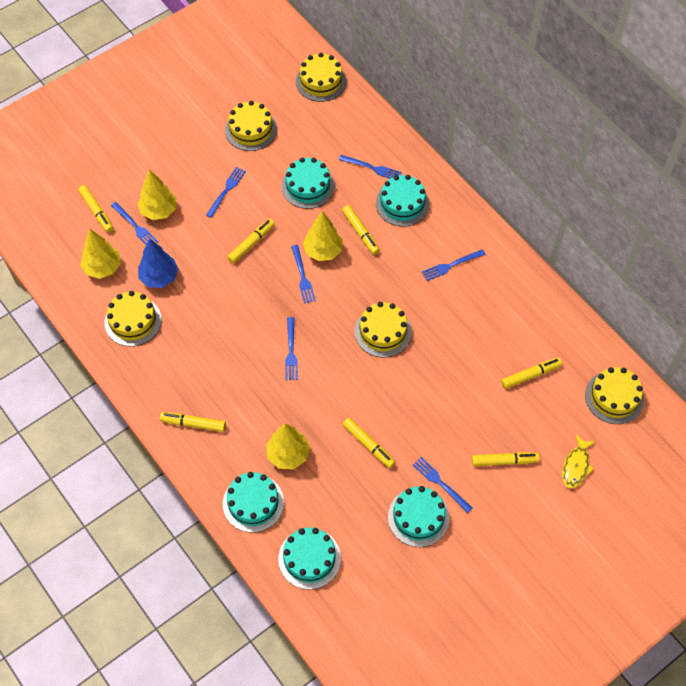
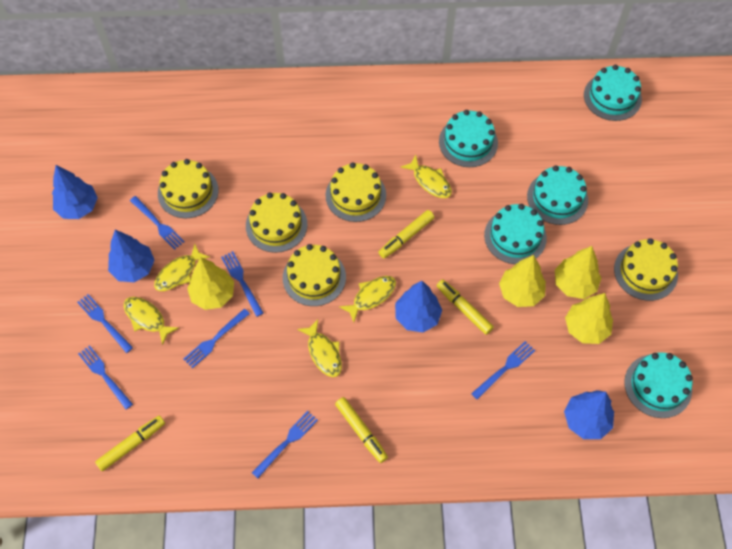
blue tree: 1 -> 4
yellow fish: 1 -> 5
yellow marker: 7 -> 4

